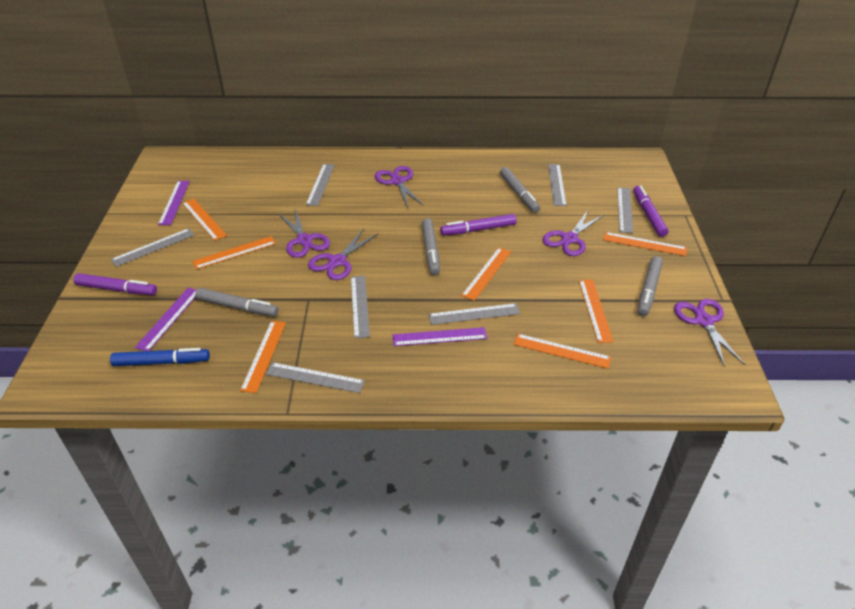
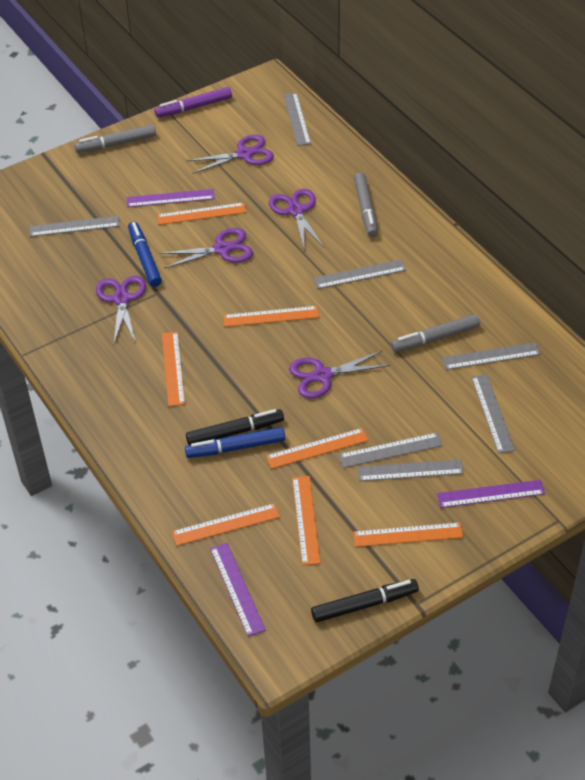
black marker: 0 -> 2
blue marker: 1 -> 2
grey marker: 4 -> 3
purple marker: 3 -> 1

